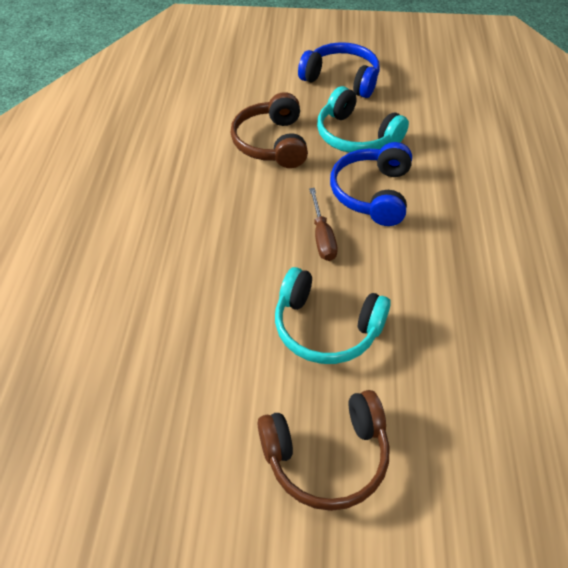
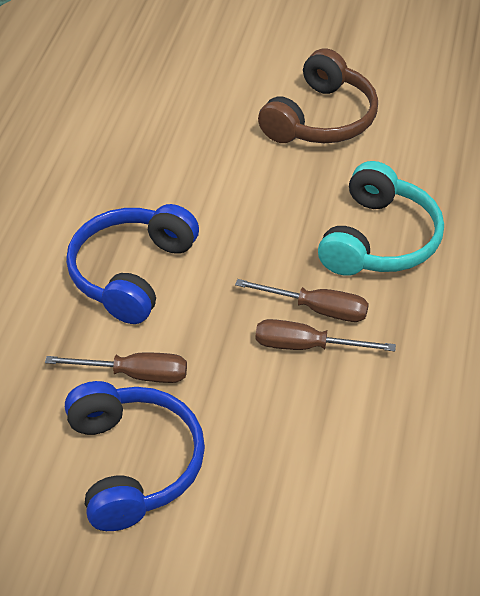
brown headphones: 2 -> 1
brown screwdriver: 1 -> 3
turquoise headphones: 2 -> 1

